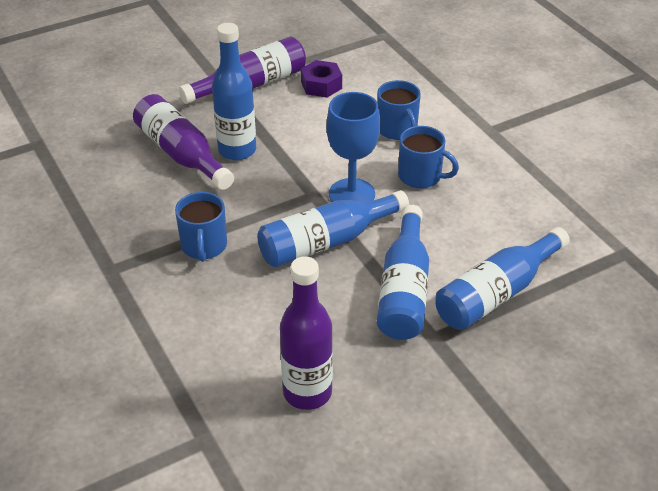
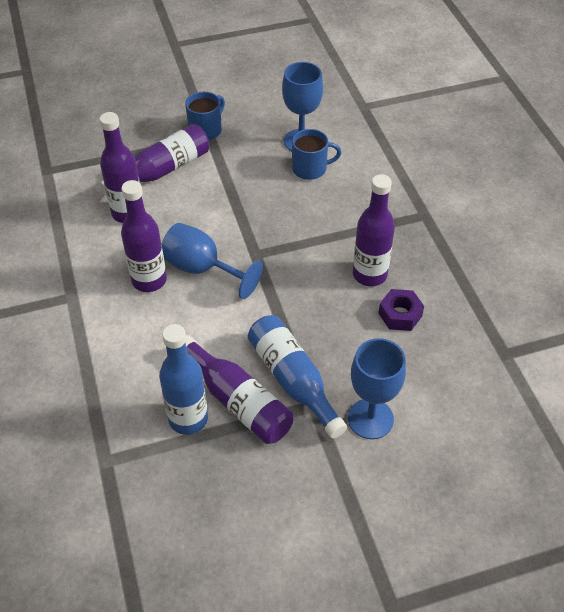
blue bottle: 4 -> 2
blue goblet: 1 -> 3
blue mug: 3 -> 2
purple bottle: 3 -> 5

